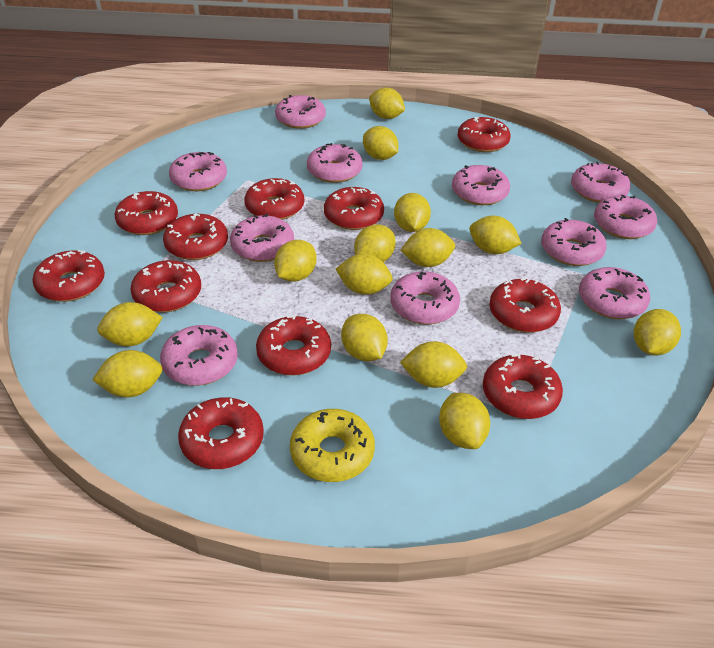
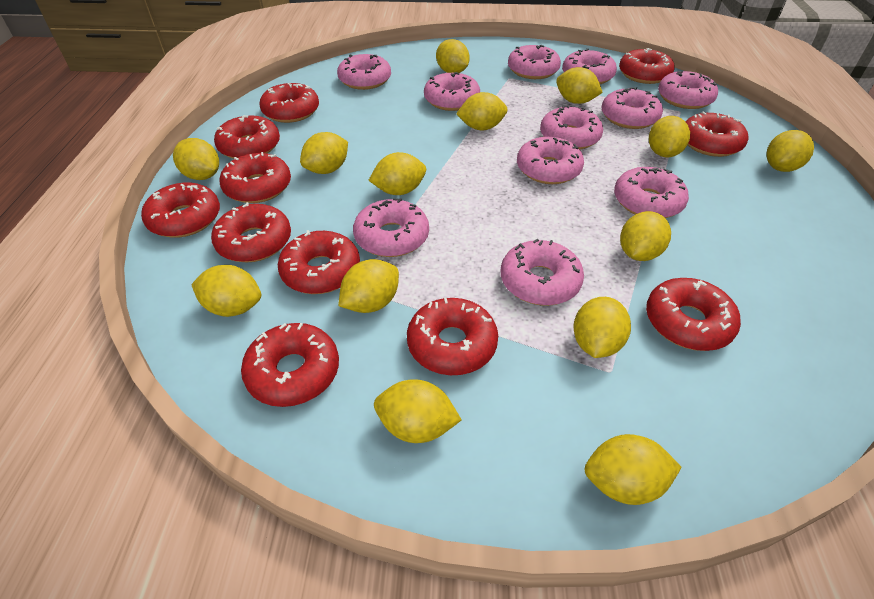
yellow donut: 1 -> 0

